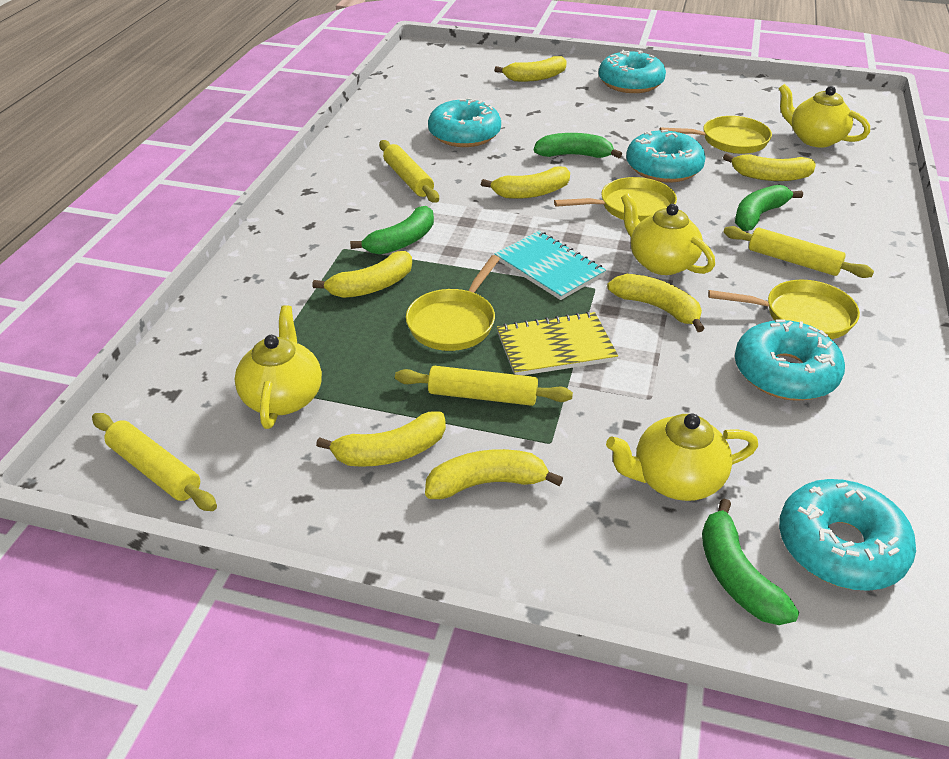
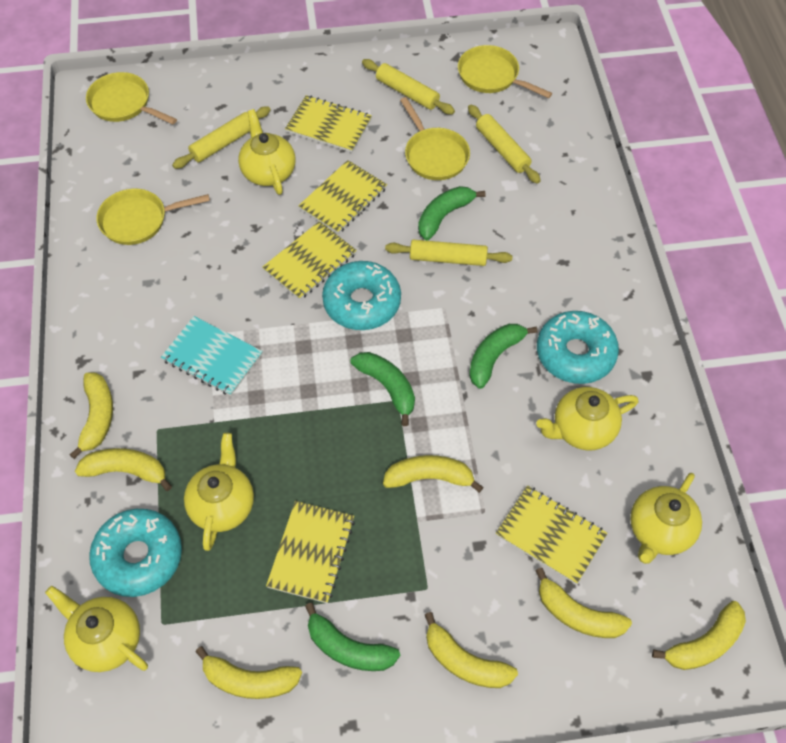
turquoise donut: 5 -> 3
yellow notebook: 1 -> 5
yellow teapot: 4 -> 5

